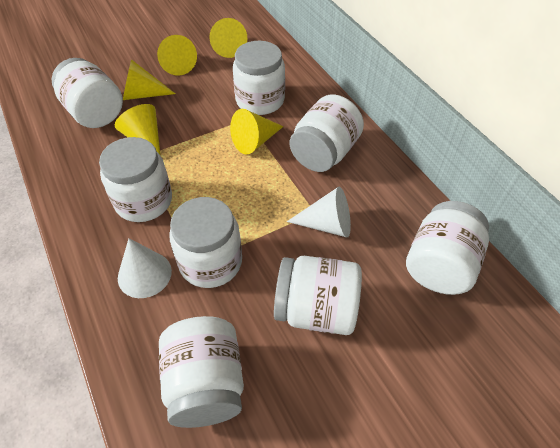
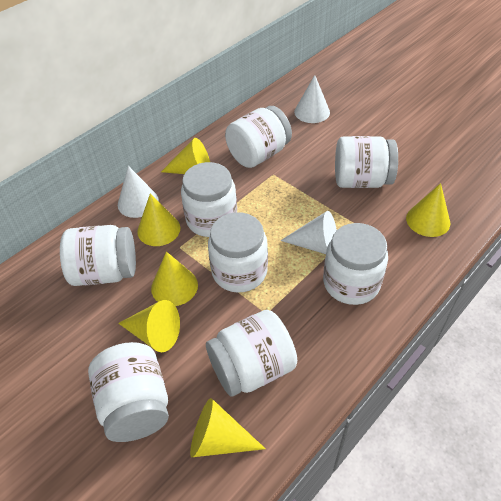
white cone: 2 -> 3
yellow cone: 5 -> 6

